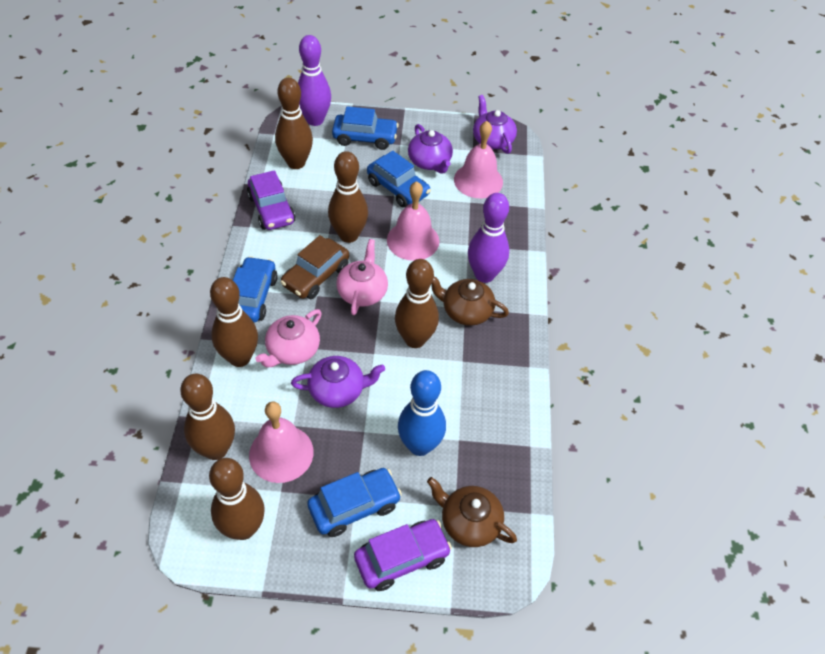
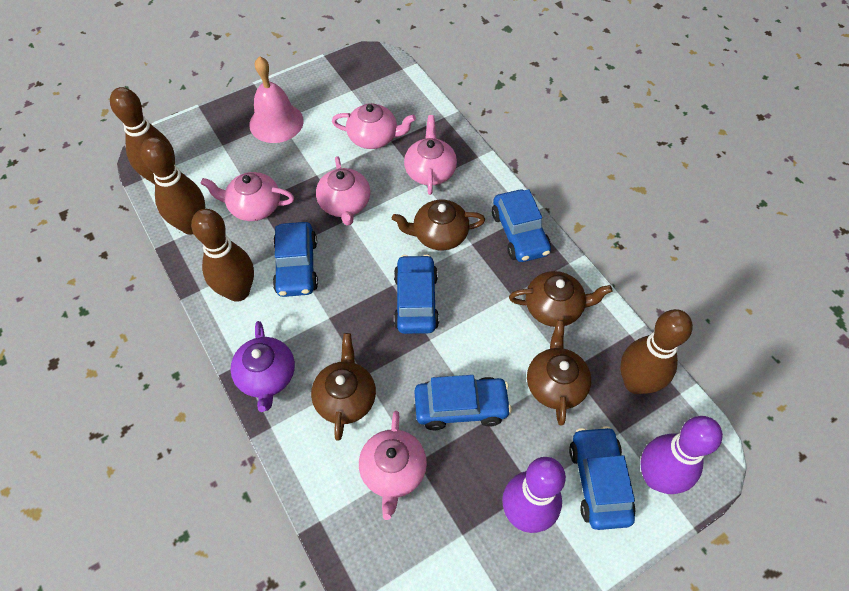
blue bowling pin: 1 -> 0
blue car: 4 -> 5
brown bowling pin: 6 -> 4
brown car: 1 -> 0
brown teapot: 2 -> 4
pink bell: 3 -> 1
pink teapot: 2 -> 5
purple car: 2 -> 0
purple teapot: 3 -> 1

